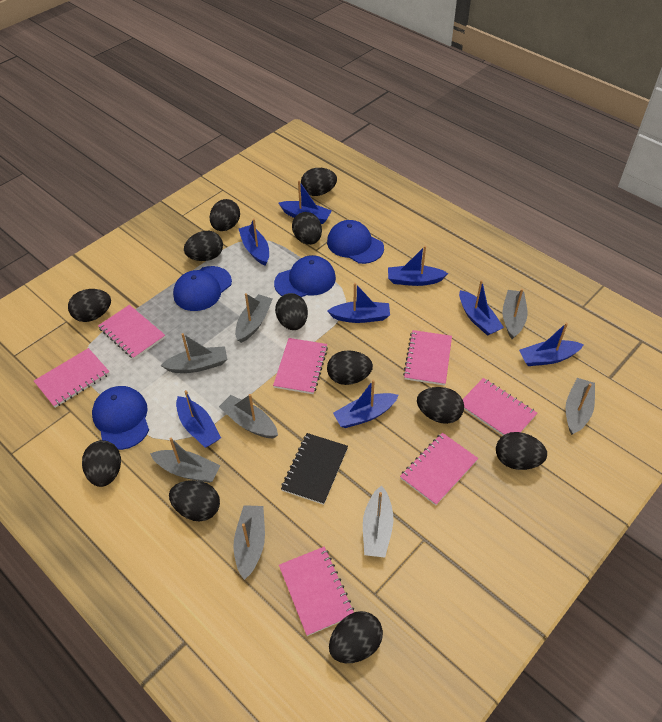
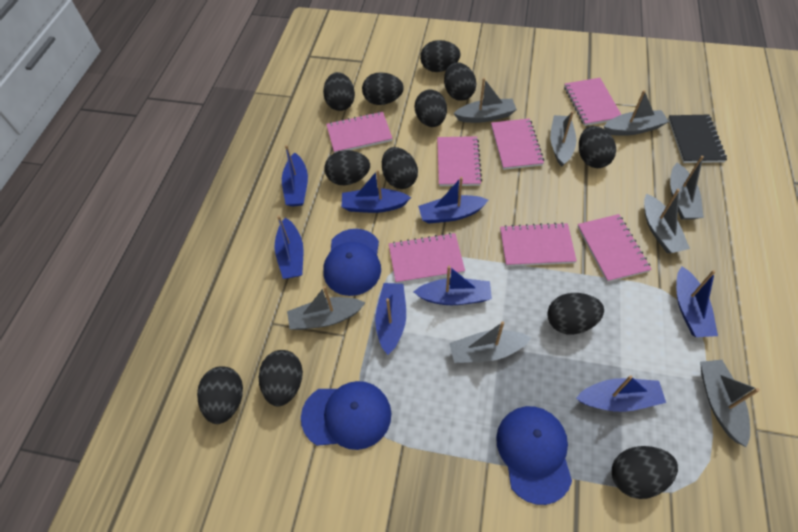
blue cap: 4 -> 3

